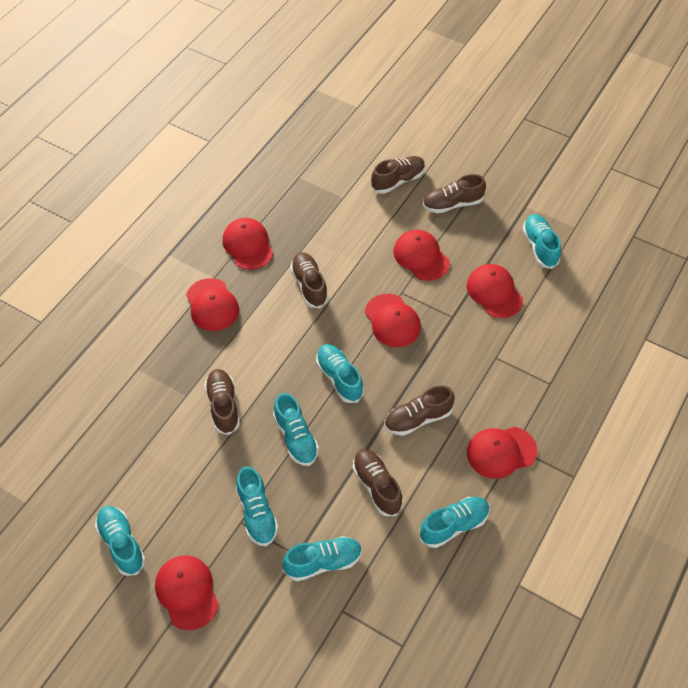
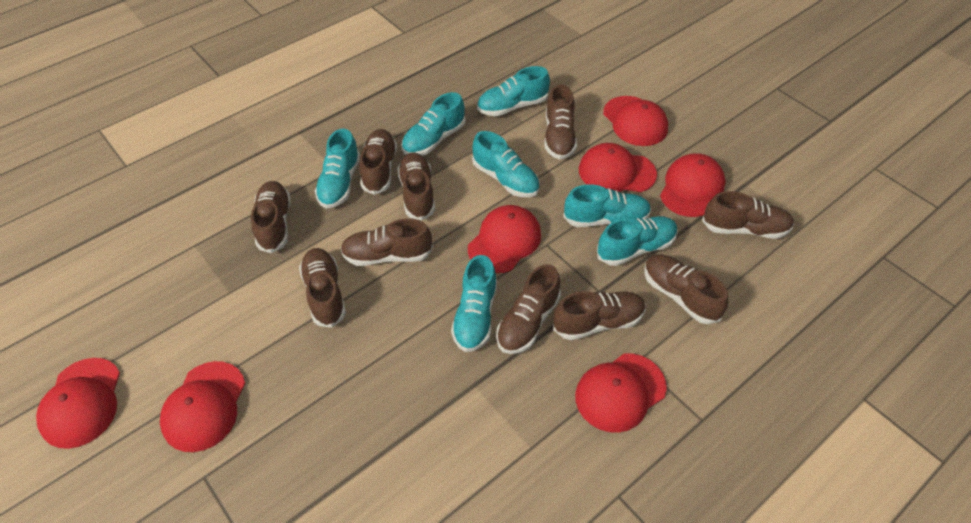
brown shoe: 6 -> 10

